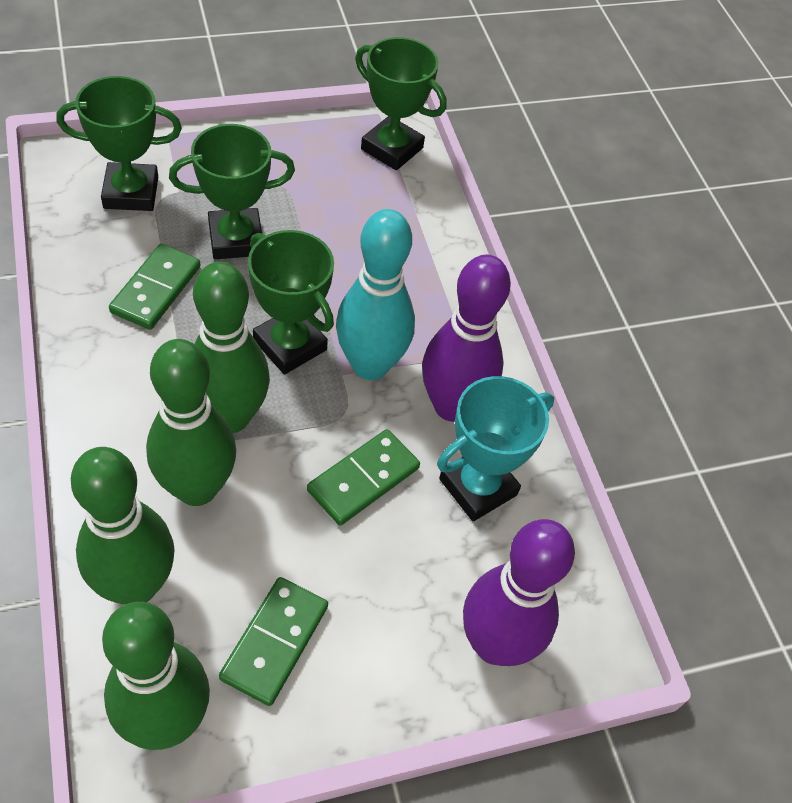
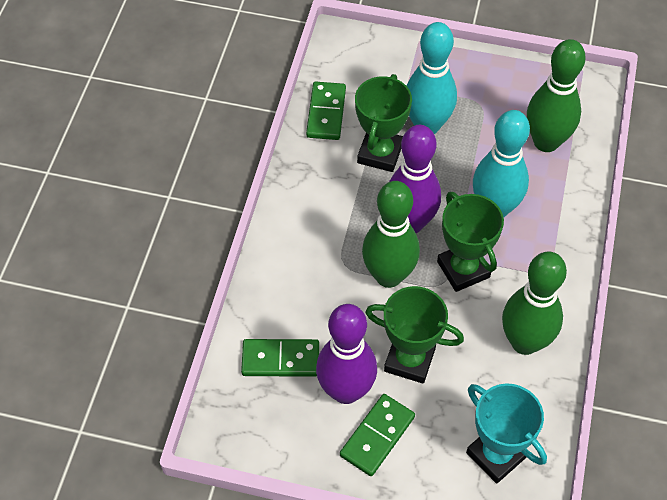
green bowling pin: 4 -> 3
green trophy: 4 -> 3
turquoise bowling pin: 1 -> 2

